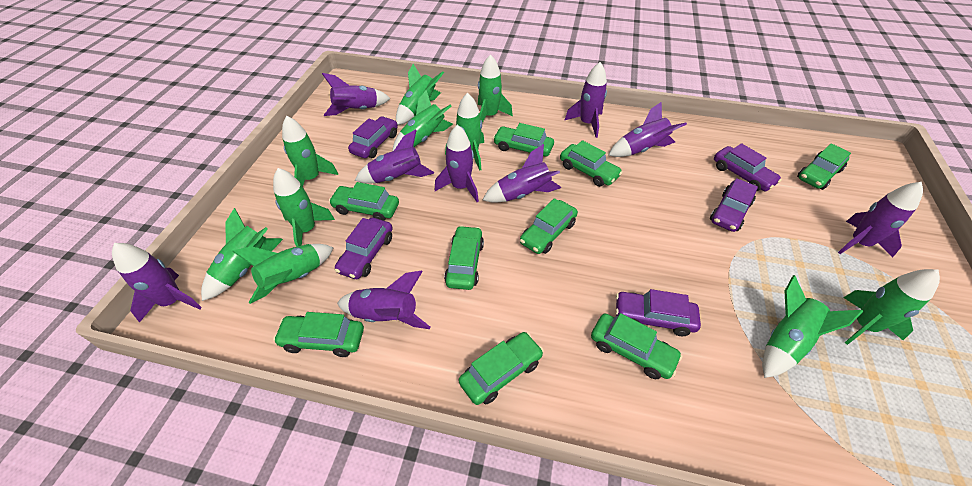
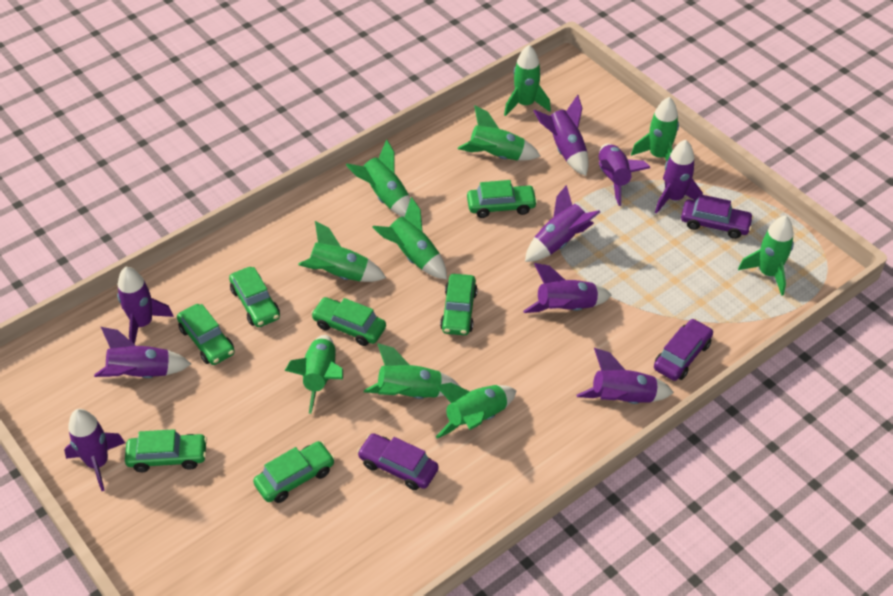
green car: 9 -> 7
purple car: 5 -> 3

